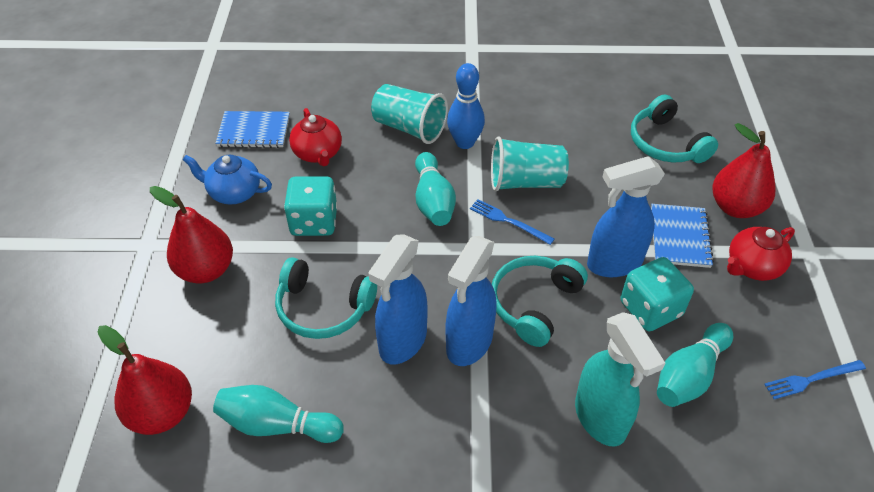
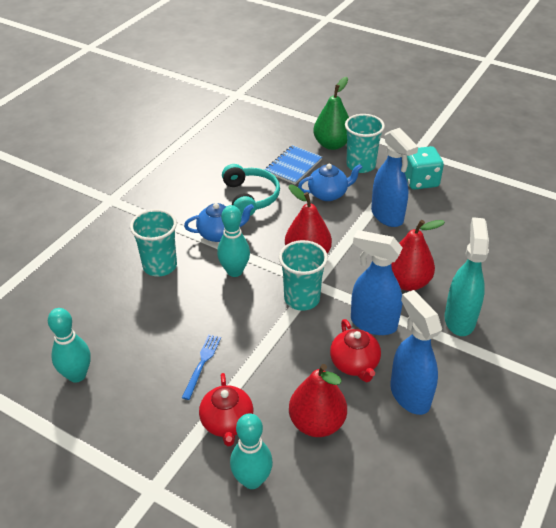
blue bowling pin: 1 -> 0
blue fork: 2 -> 1
blue notebook: 2 -> 1
blue teapot: 1 -> 2
green pear: 0 -> 1
turquoise cup: 2 -> 3
turquoise dice: 2 -> 1
turquoise headphones: 3 -> 1

